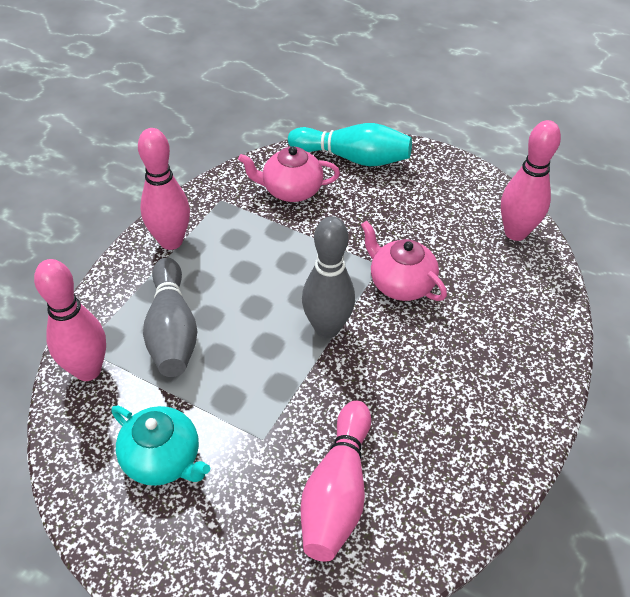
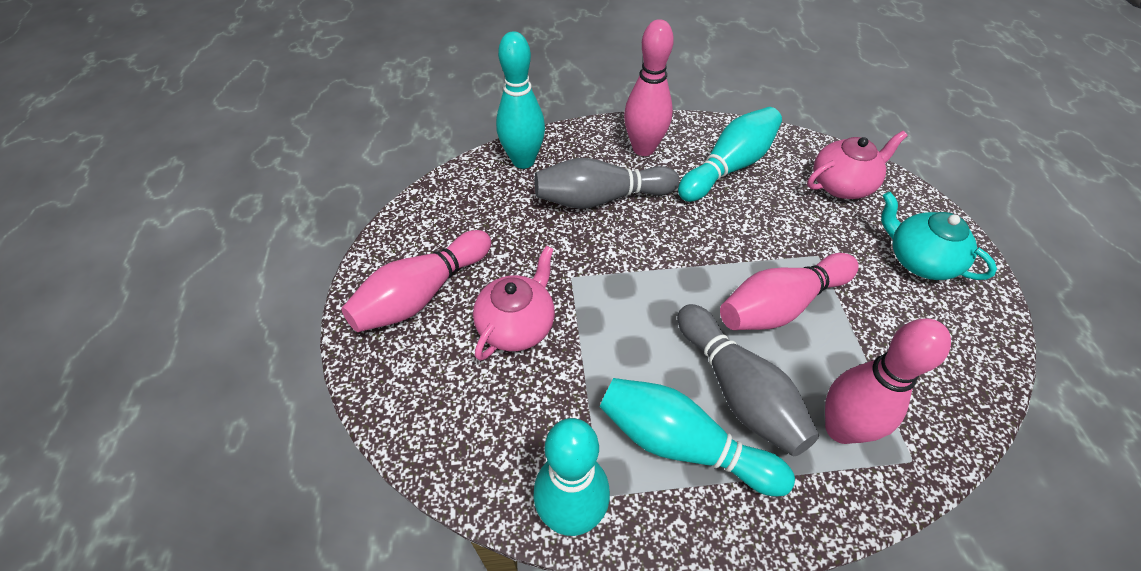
turquoise bowling pin: 1 -> 4

